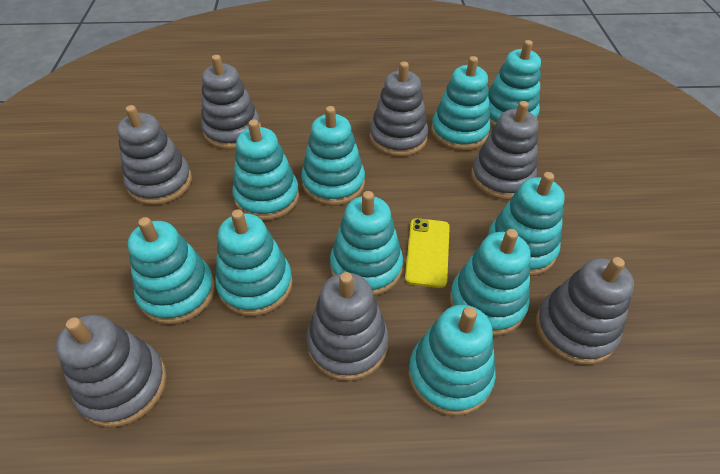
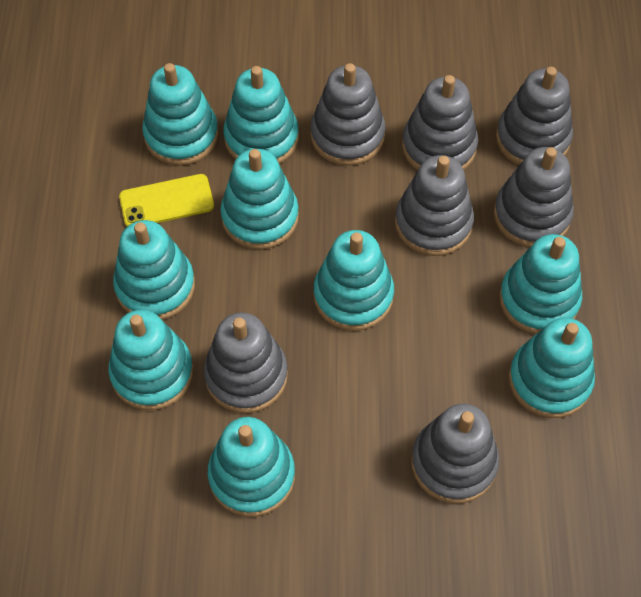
turquoise stacking toy: 10 -> 9

